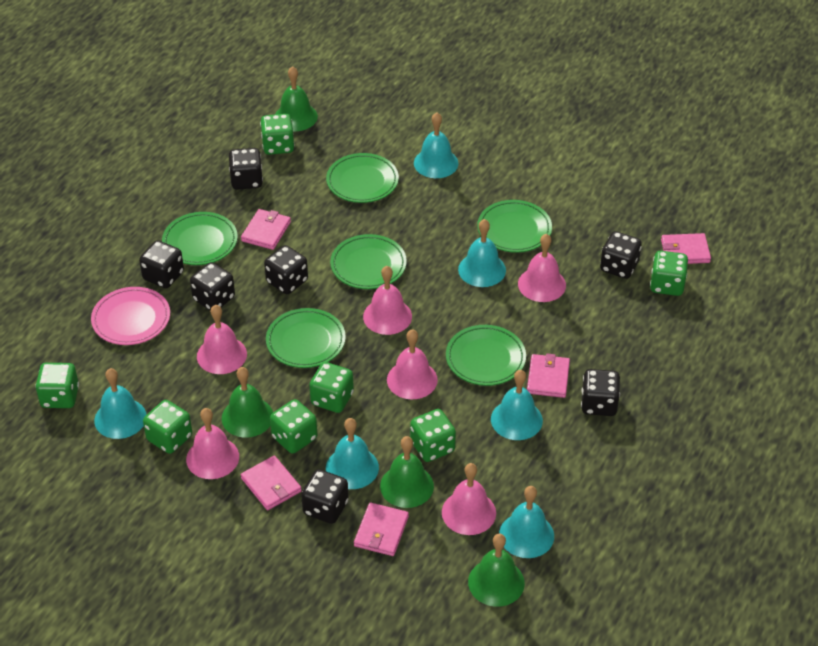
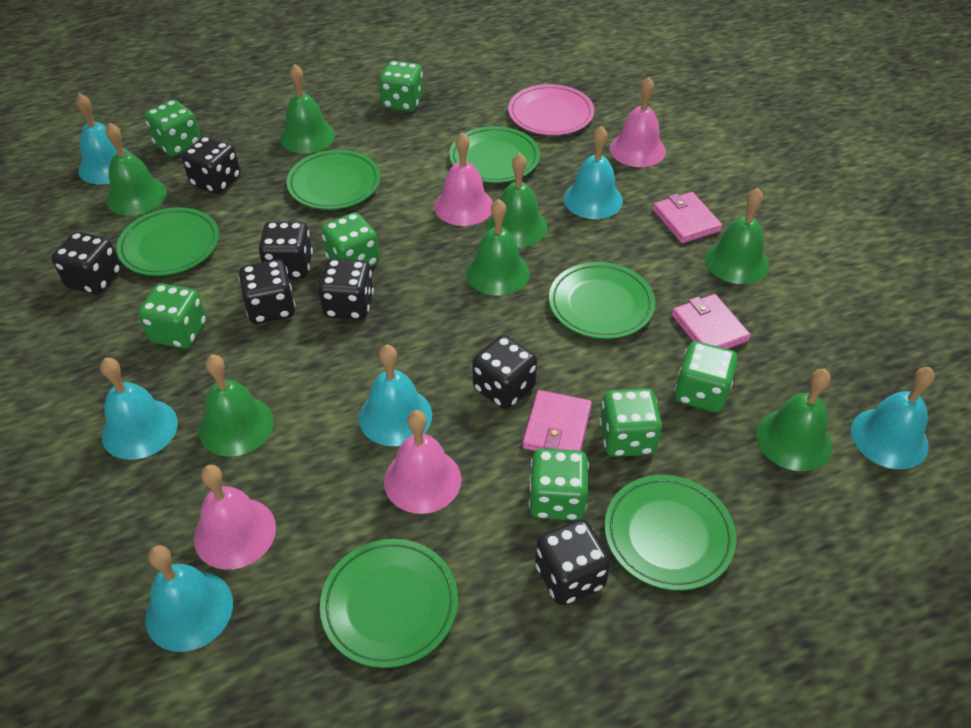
green bell: 4 -> 7
pink bell: 6 -> 4
pink wallet: 5 -> 3

